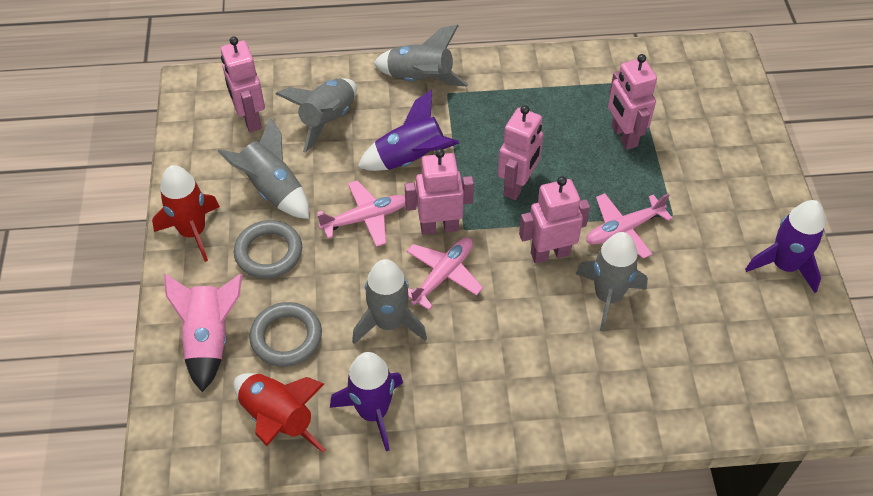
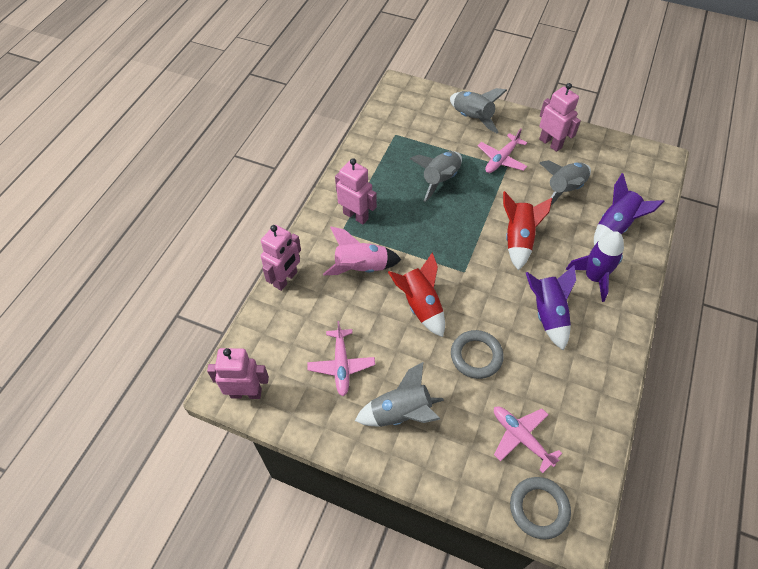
grey rocket: 5 -> 4
pink robot: 5 -> 4

